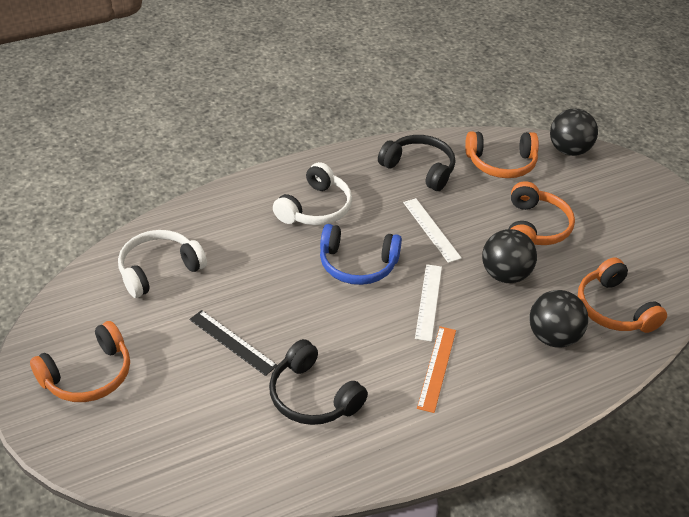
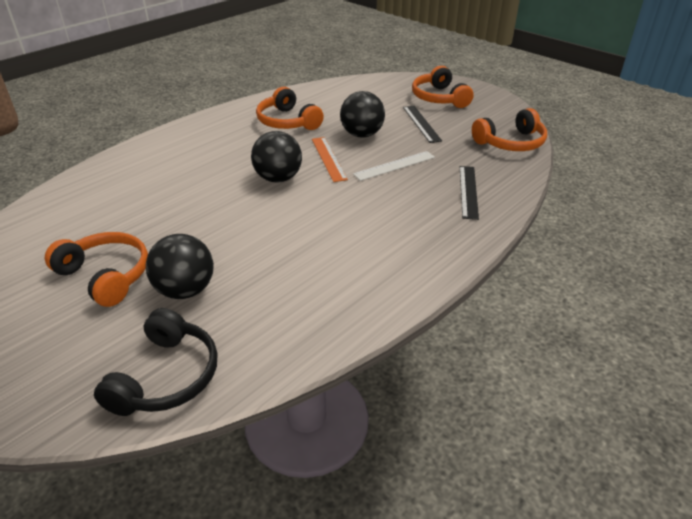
black headphones: 2 -> 1
black ruler: 1 -> 2
blue headphones: 1 -> 0
white headphones: 2 -> 0
white ruler: 2 -> 1

